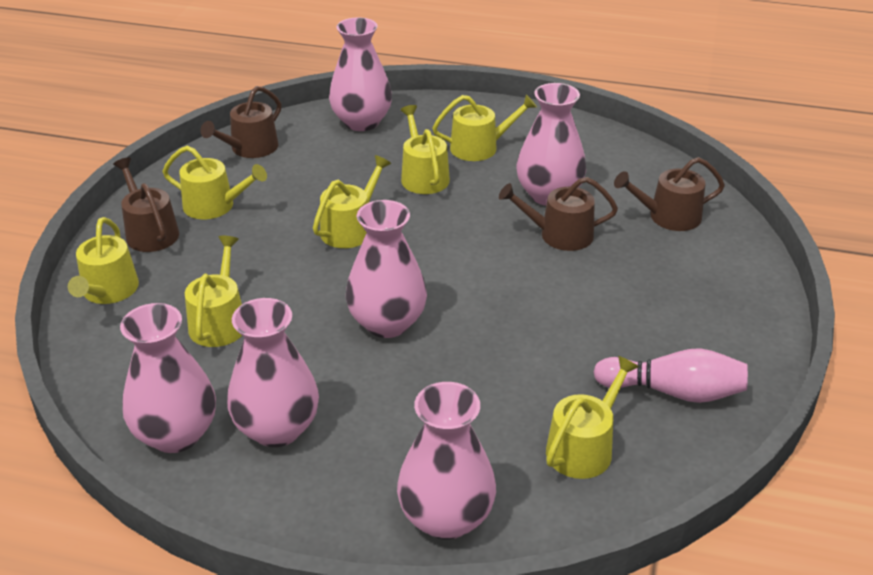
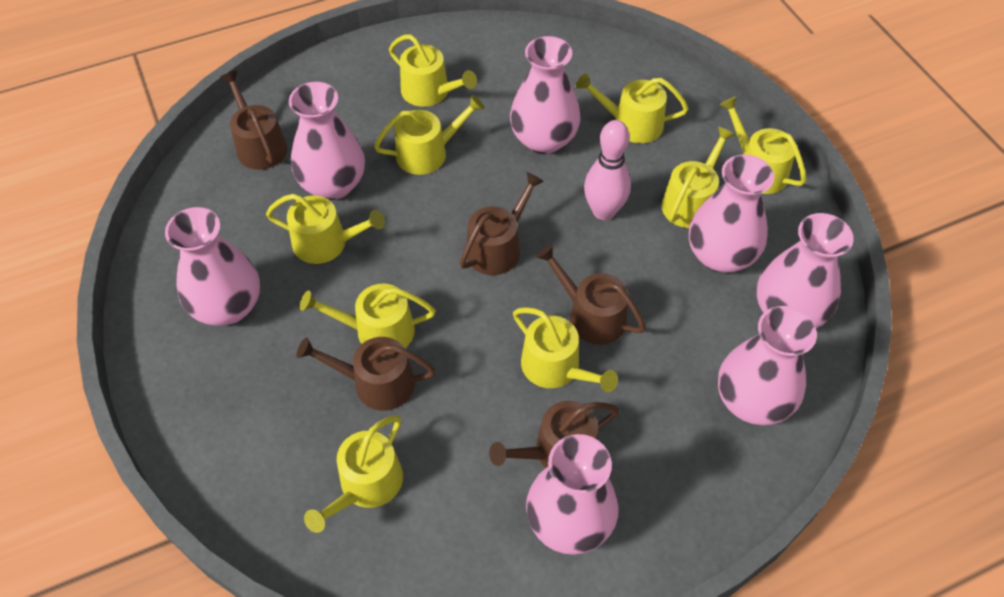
brown watering can: 4 -> 5
pink vase: 6 -> 7
yellow watering can: 7 -> 9

